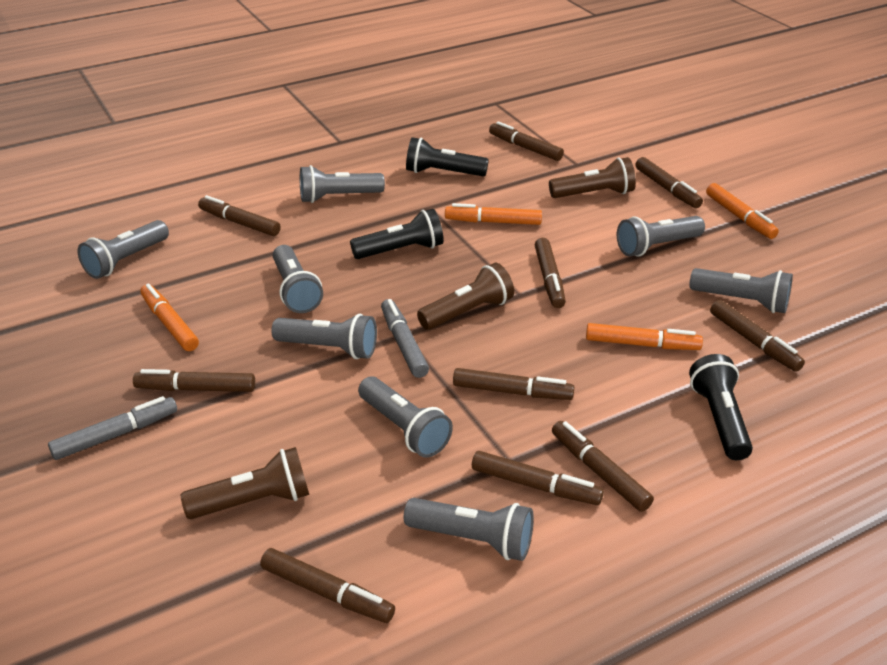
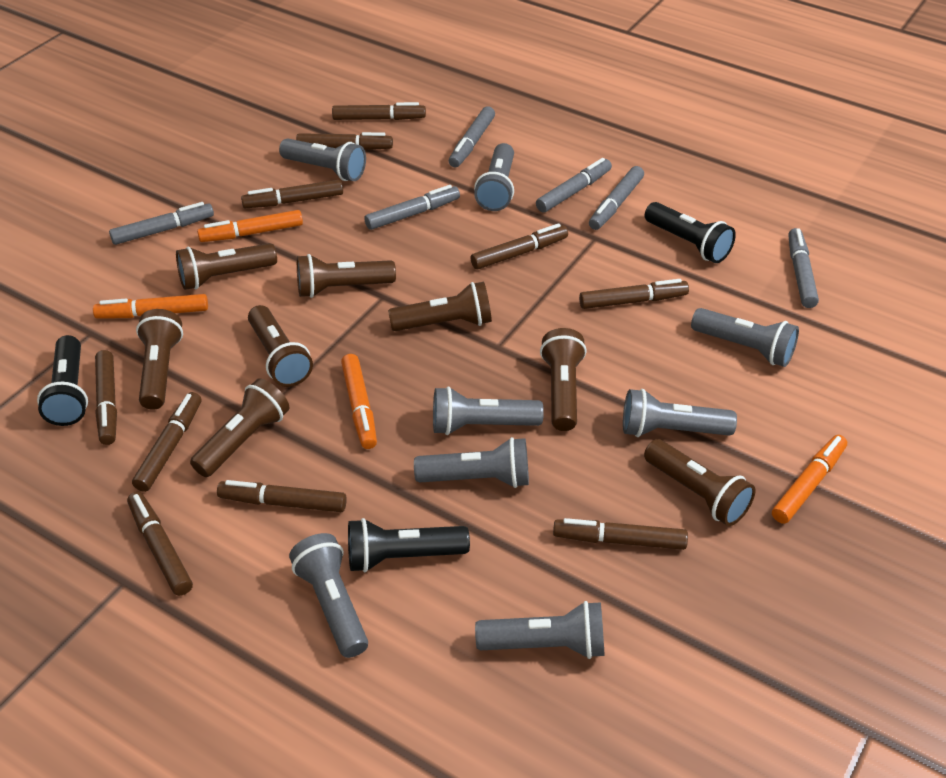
brown flashlight: 3 -> 8
grey marker: 2 -> 6

